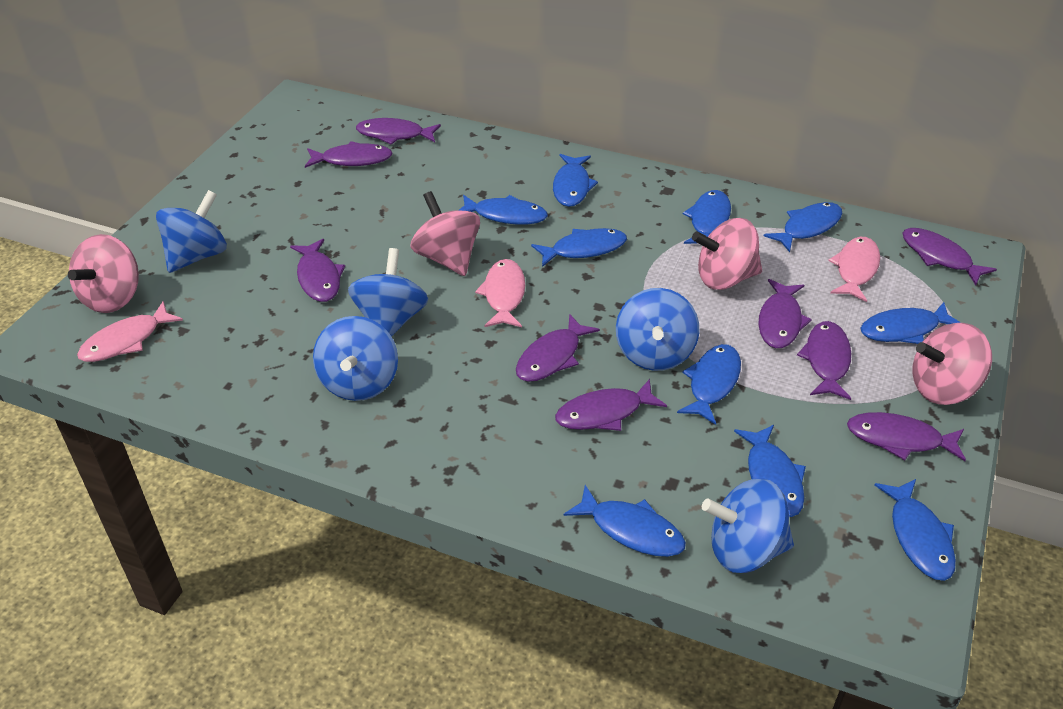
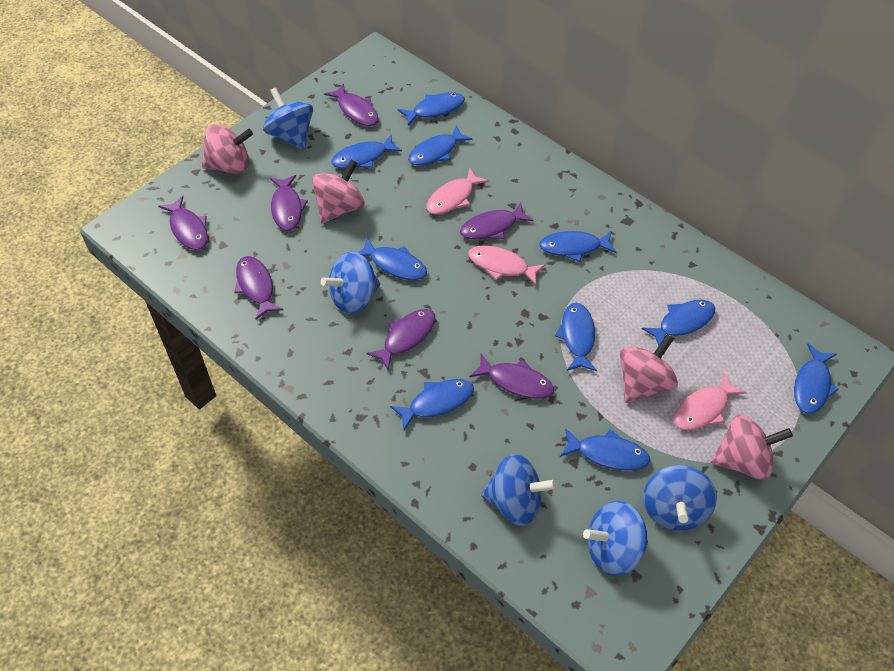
purple fish: 9 -> 7

